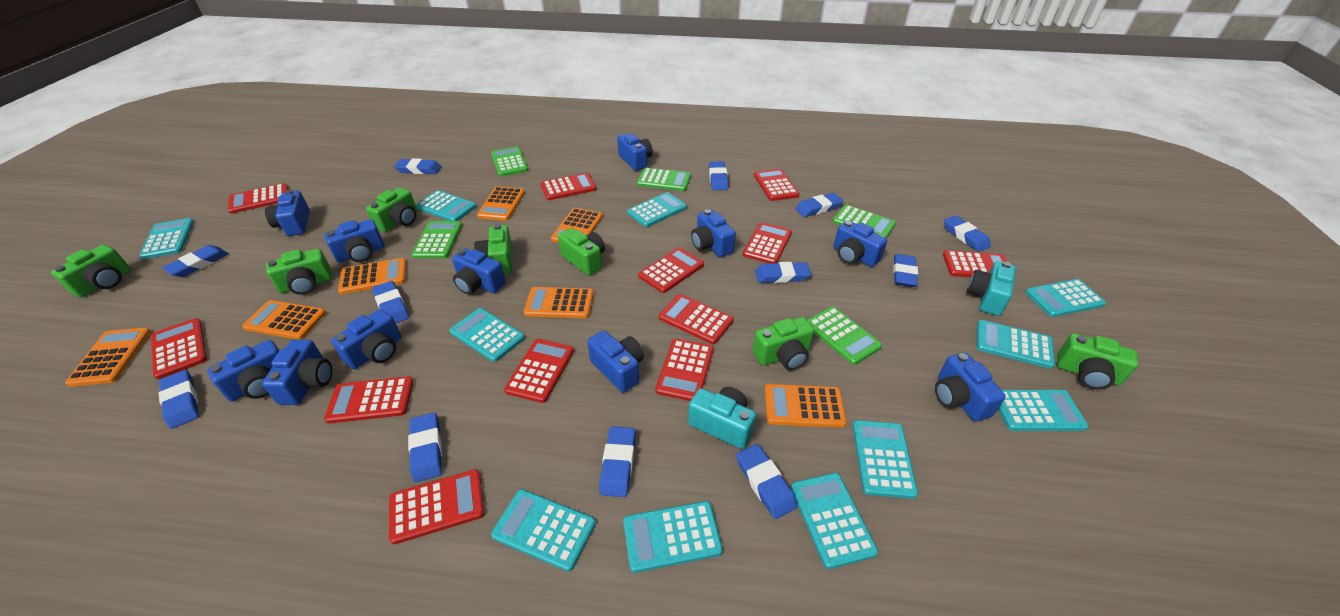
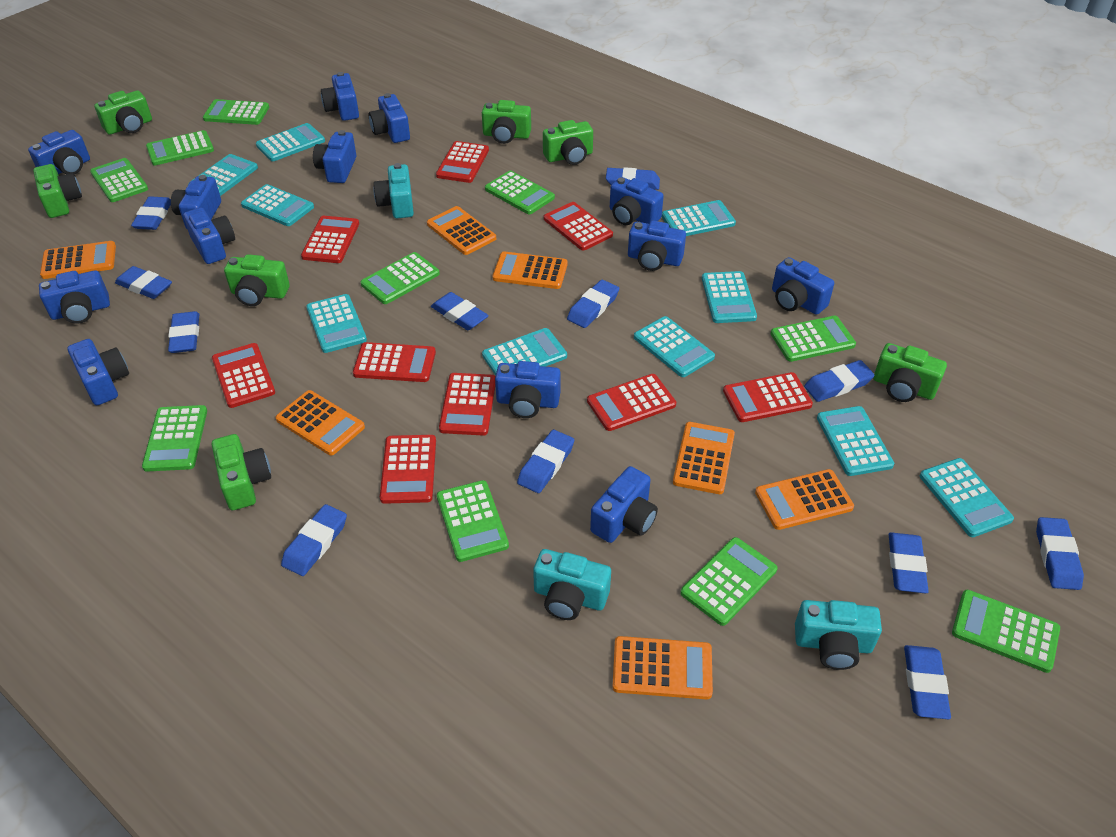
blue camera: 11 -> 13
green calculator: 5 -> 10
red calculator: 12 -> 9
turquoise calculator: 11 -> 10
turquoise camera: 2 -> 3

